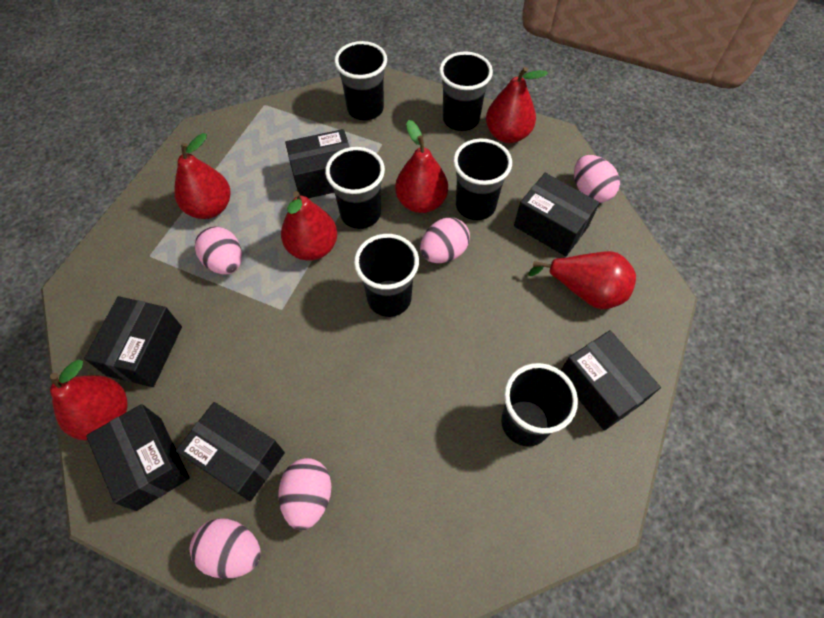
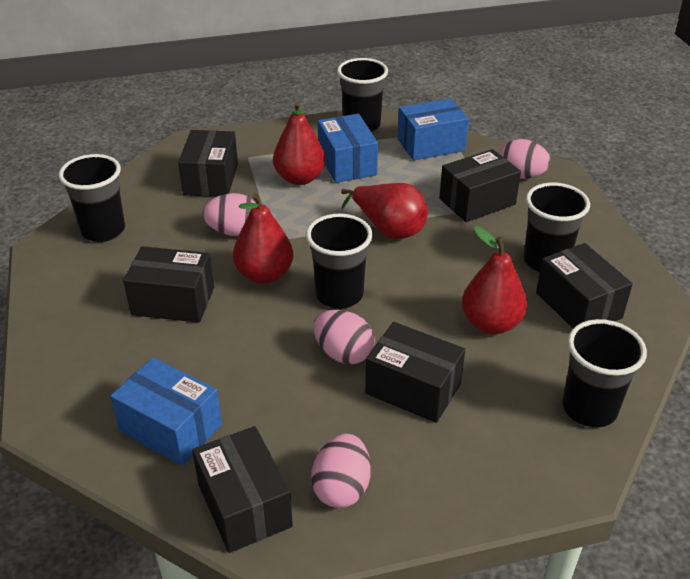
black cup: 6 -> 5
blue box: 0 -> 3
pink egg: 5 -> 4
red pear: 6 -> 4

